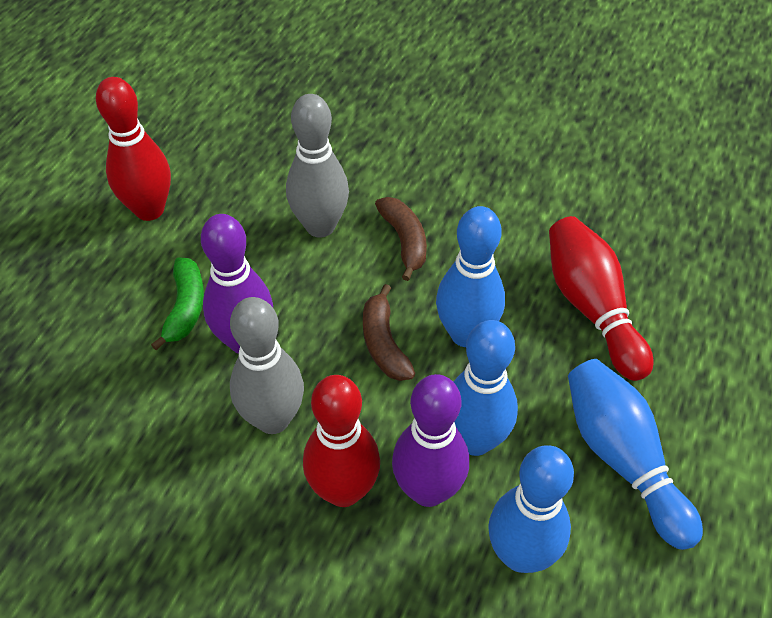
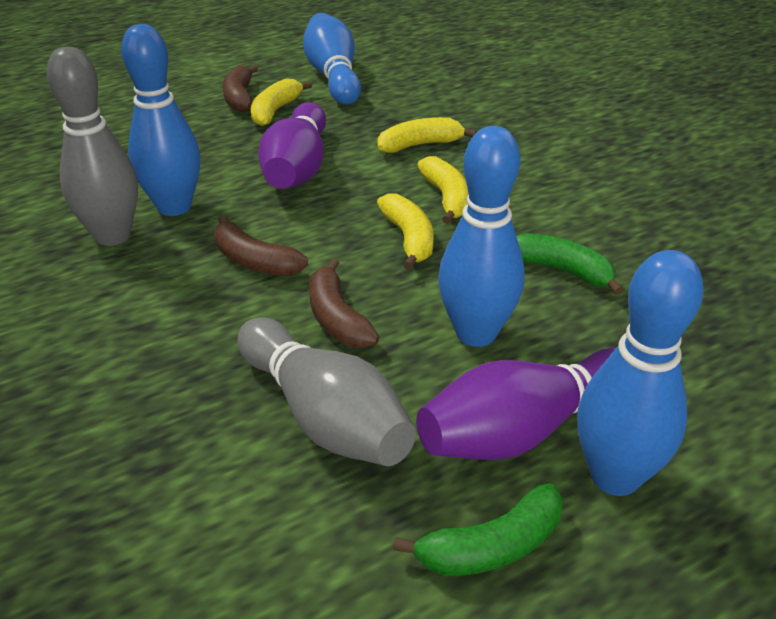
brown banana: 2 -> 3
green banana: 1 -> 2
red bowling pin: 3 -> 0
yellow banana: 0 -> 4

